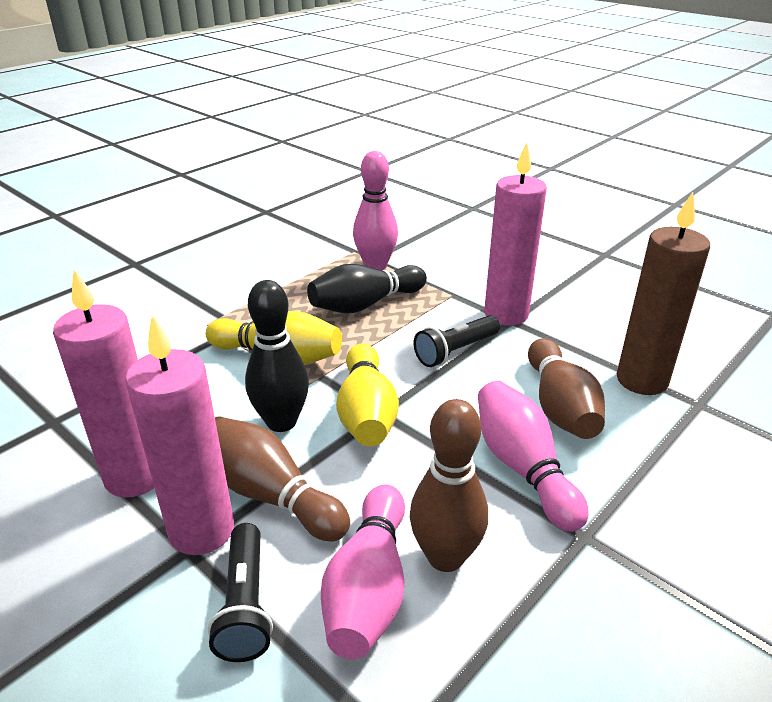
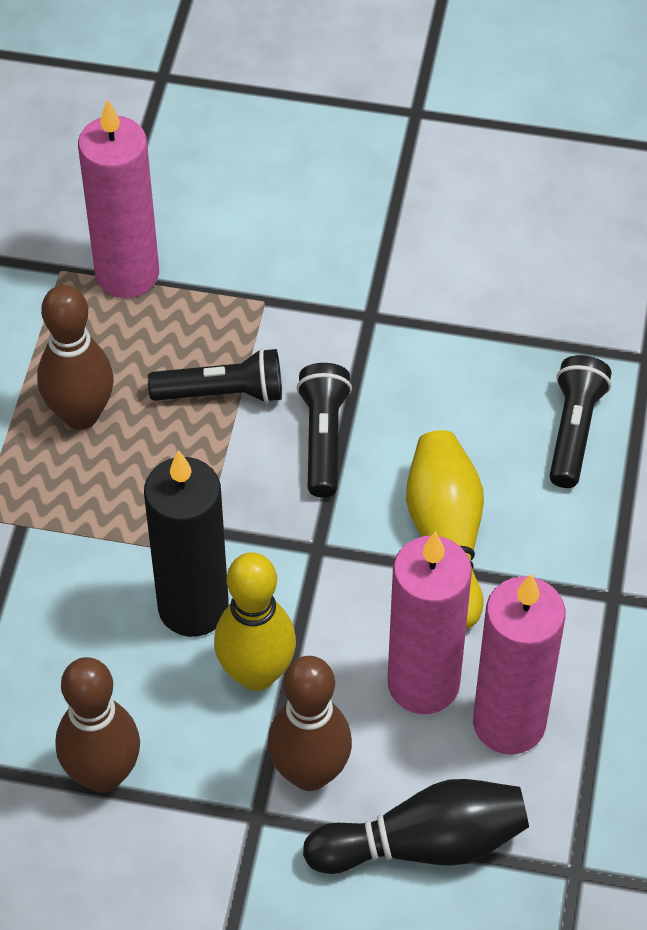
black bowling pin: 2 -> 1
black candle: 0 -> 1
black flashlight: 2 -> 3
brown candle: 1 -> 0
pink bowling pin: 3 -> 0

